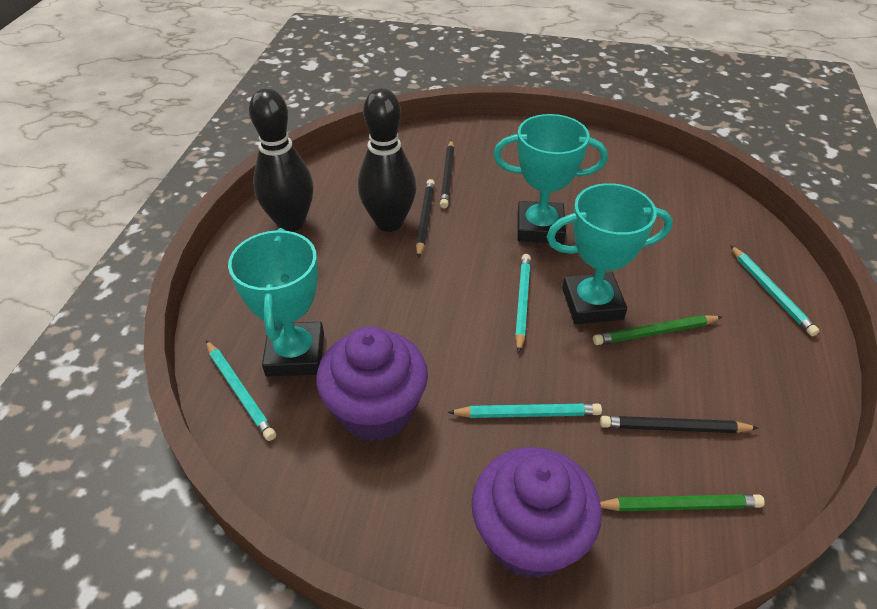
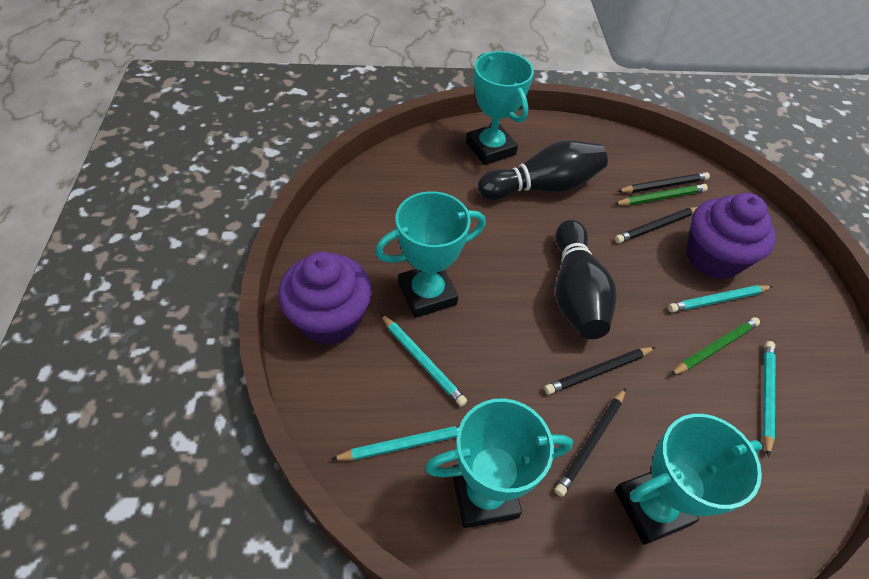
black pencil: 3 -> 4
turquoise trophy: 3 -> 4

